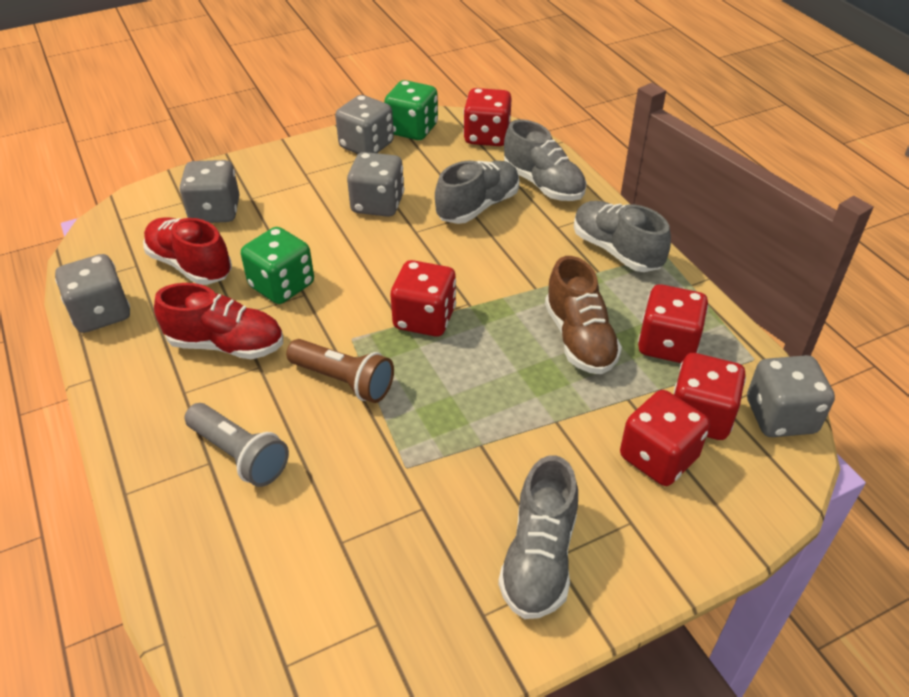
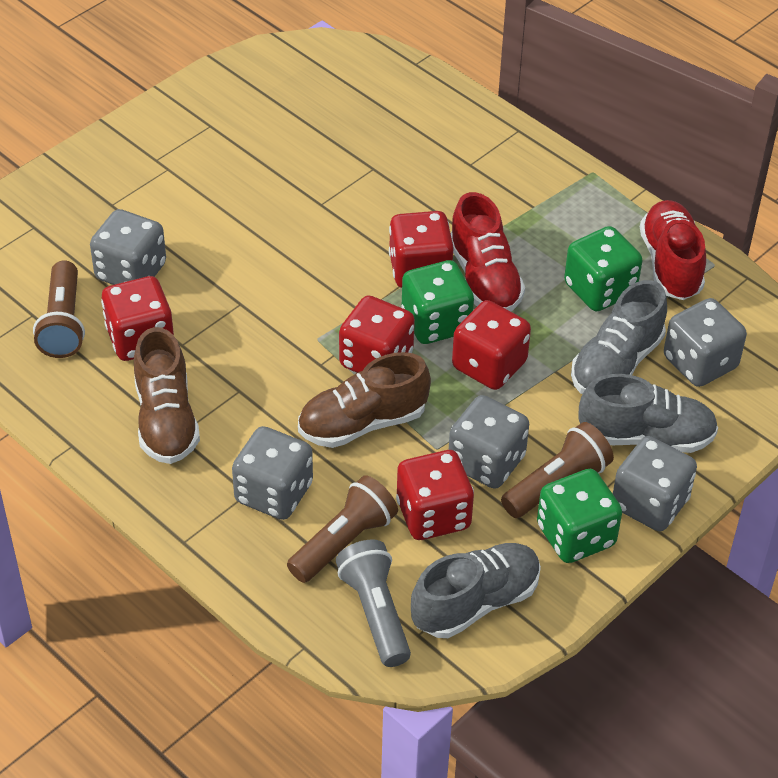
brown flashlight: 1 -> 3
brown shoe: 1 -> 2
green dice: 2 -> 3
grey shoe: 4 -> 3

